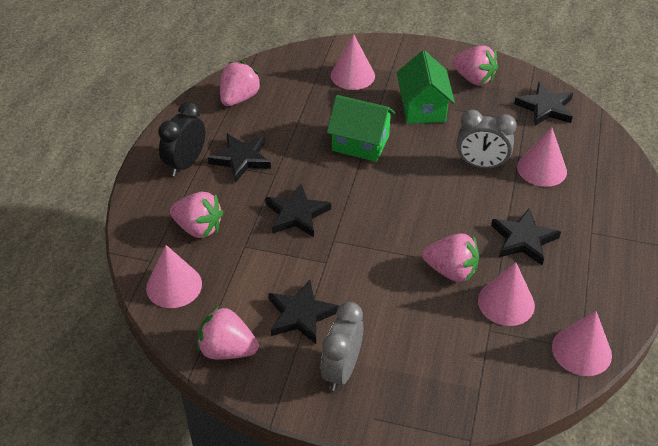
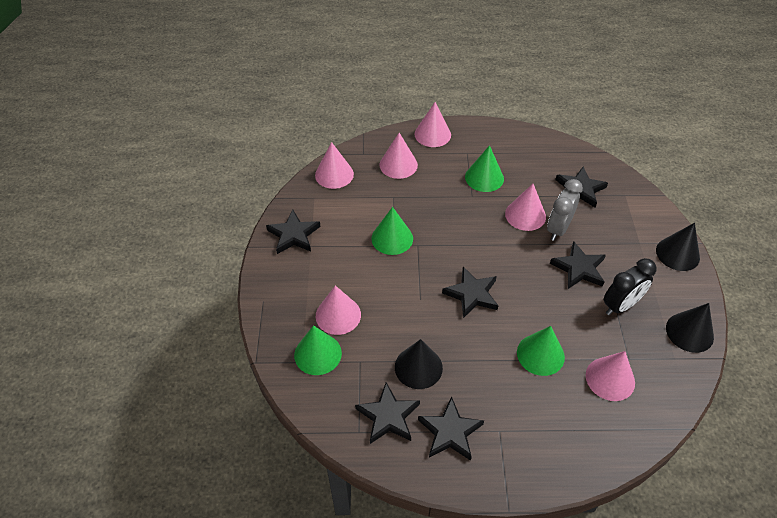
black cone: 0 -> 3
black star: 5 -> 6
green cone: 0 -> 4
green house: 2 -> 0
grey clock: 2 -> 1
pink cone: 5 -> 6
pink strawberry: 5 -> 0

